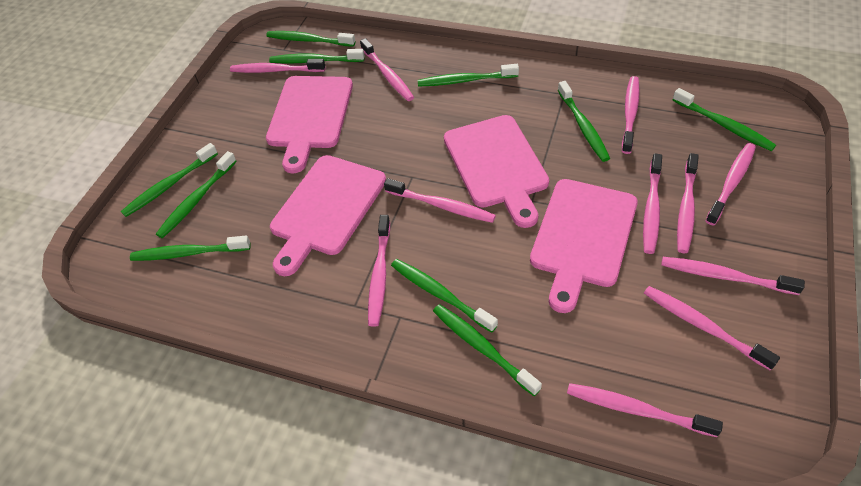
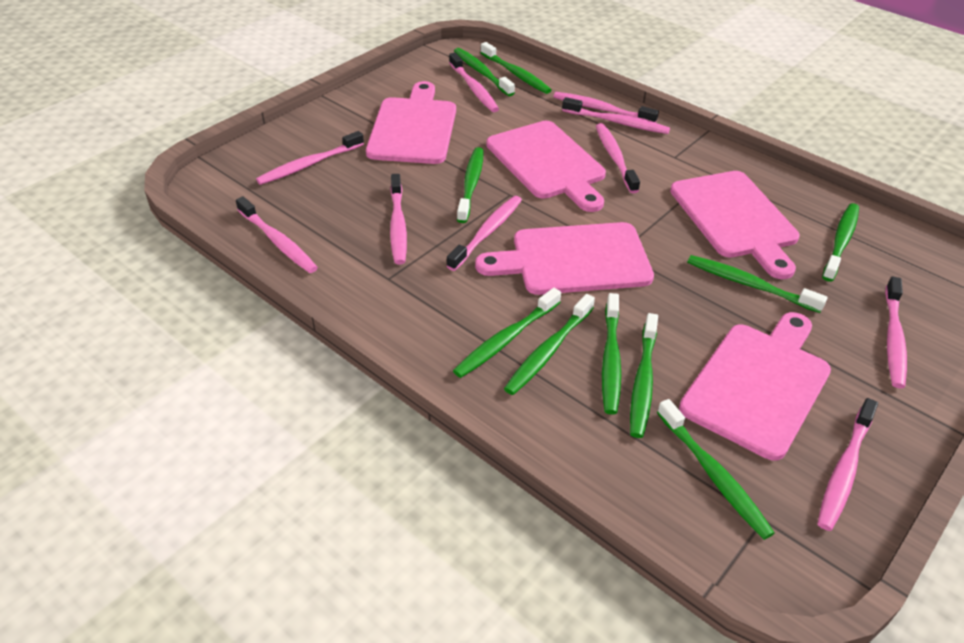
pink cutting board: 4 -> 5
pink toothbrush: 11 -> 10

